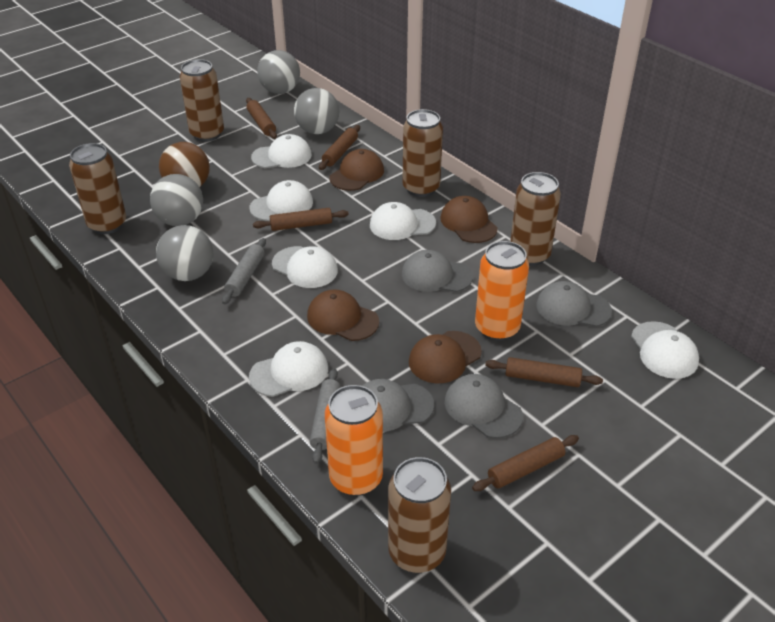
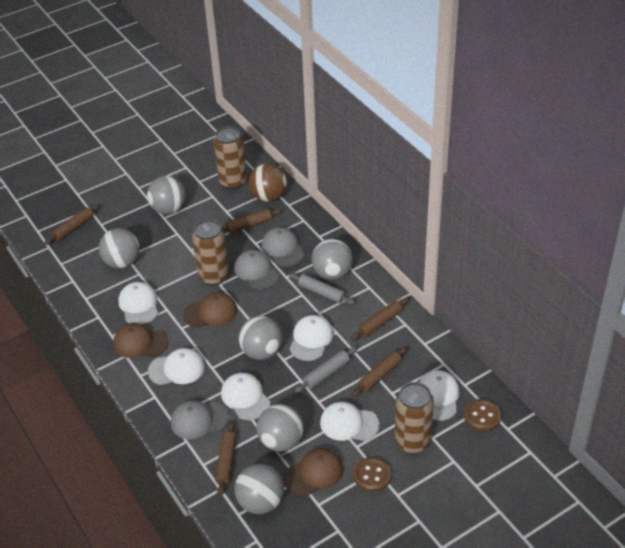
brown button: 0 -> 2
brown can: 5 -> 3
brown cap: 4 -> 3
grey ball: 4 -> 6
grey cap: 4 -> 3
orange can: 2 -> 0

